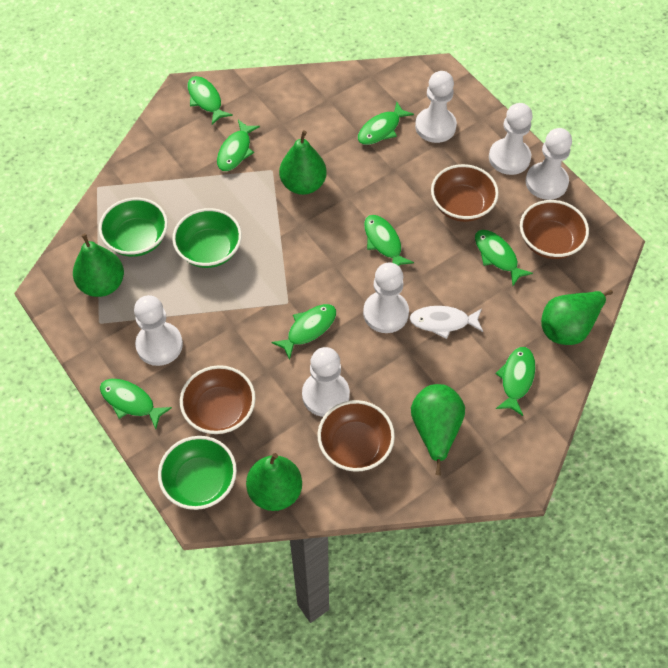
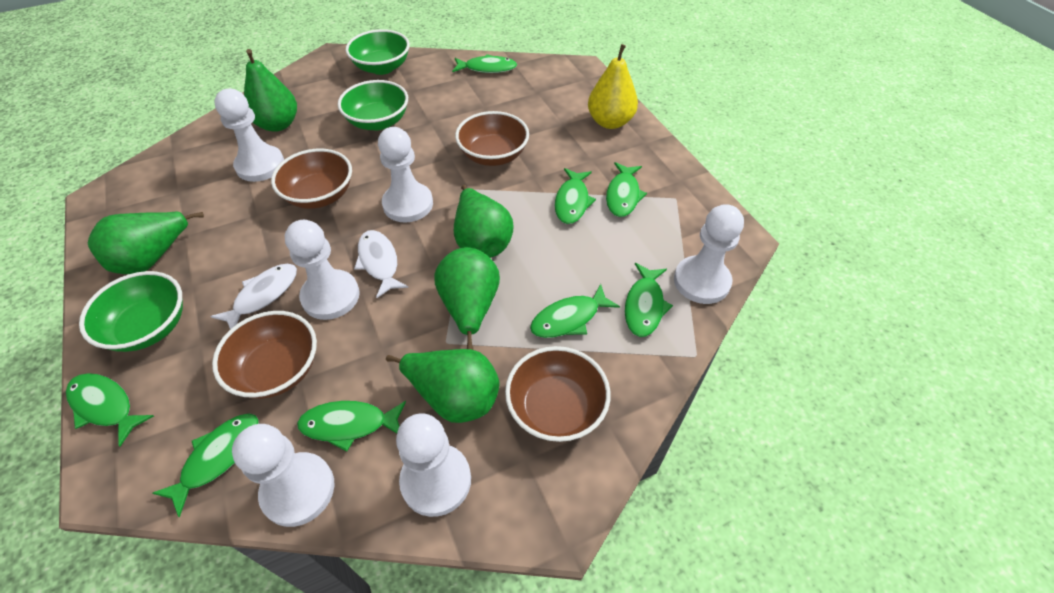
white fish: 1 -> 2
yellow pear: 0 -> 1

